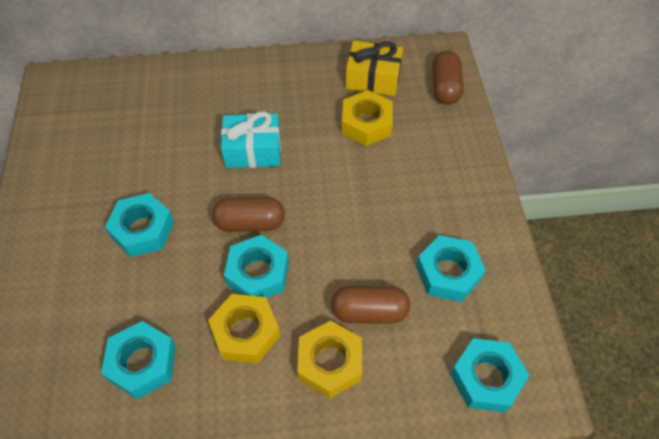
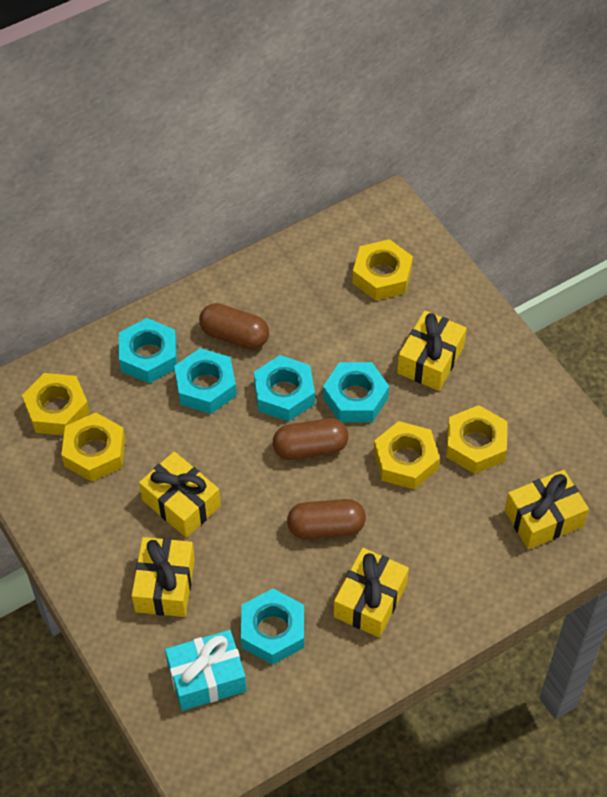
yellow gift: 1 -> 5
yellow nut: 3 -> 5

